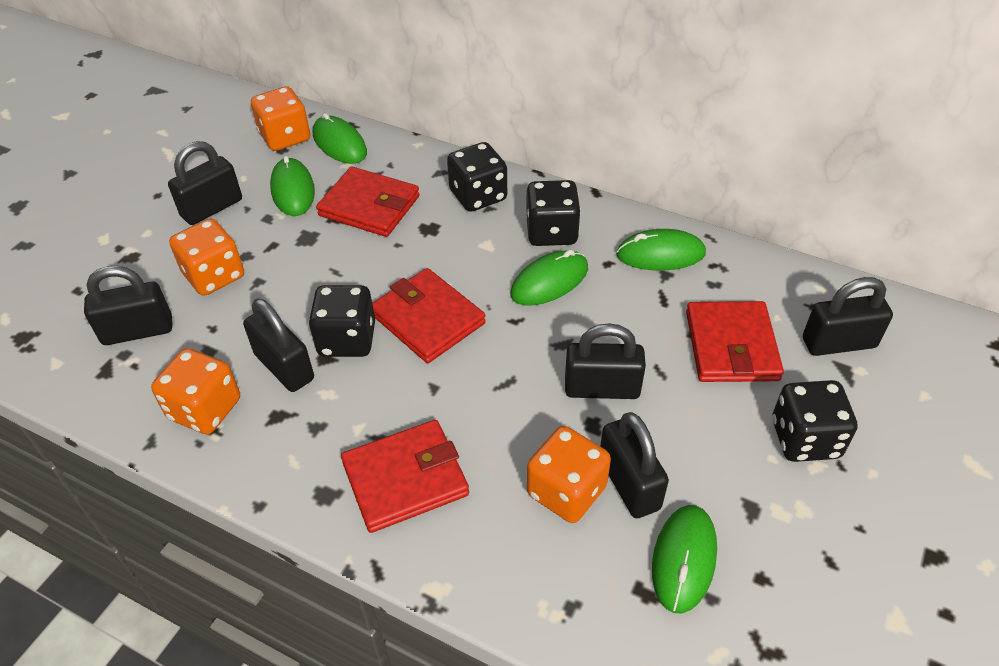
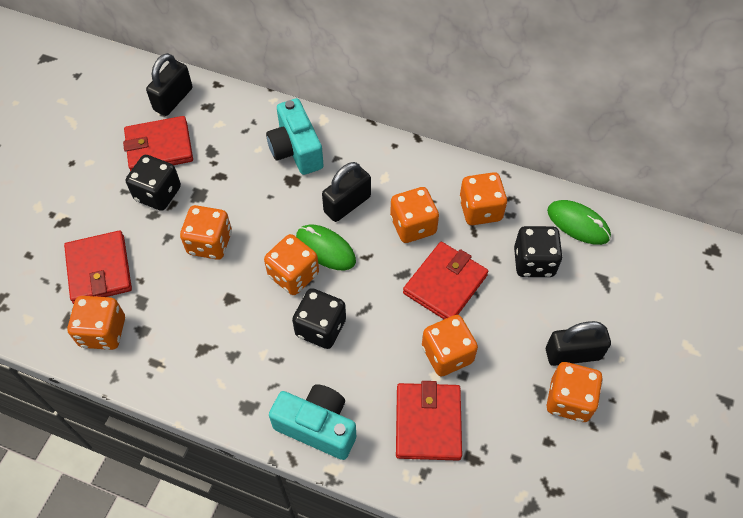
black dice: 4 -> 3
black padlock: 6 -> 3
green mouse: 5 -> 2
orange dice: 4 -> 7
turquoise camera: 0 -> 2

